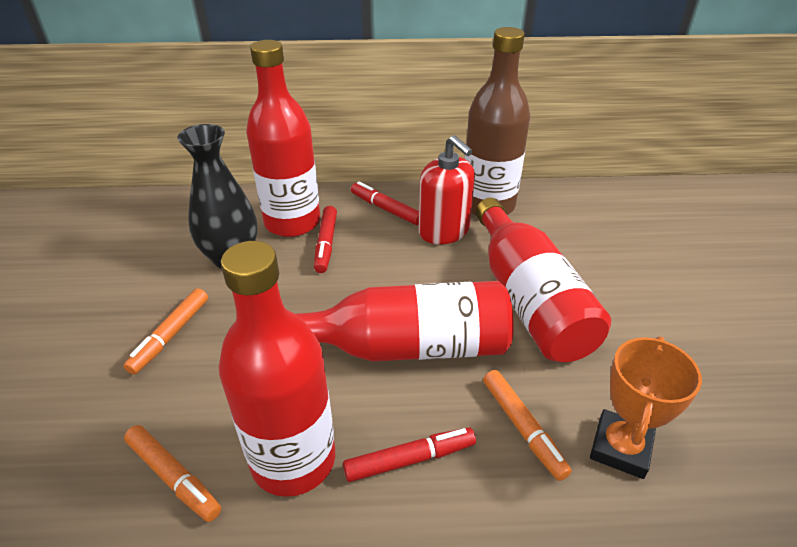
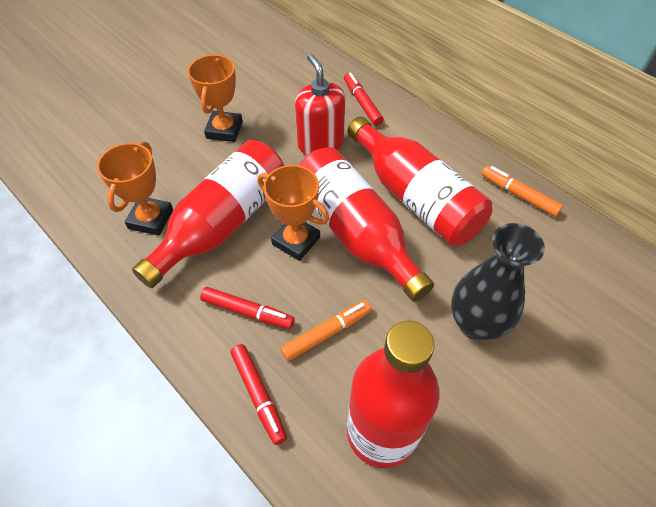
brown bottle: 1 -> 0
orange marker: 3 -> 2
orange trophy: 1 -> 3

